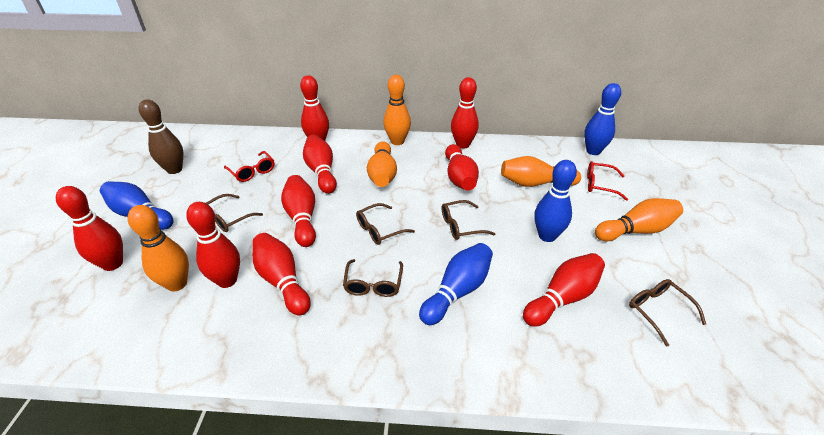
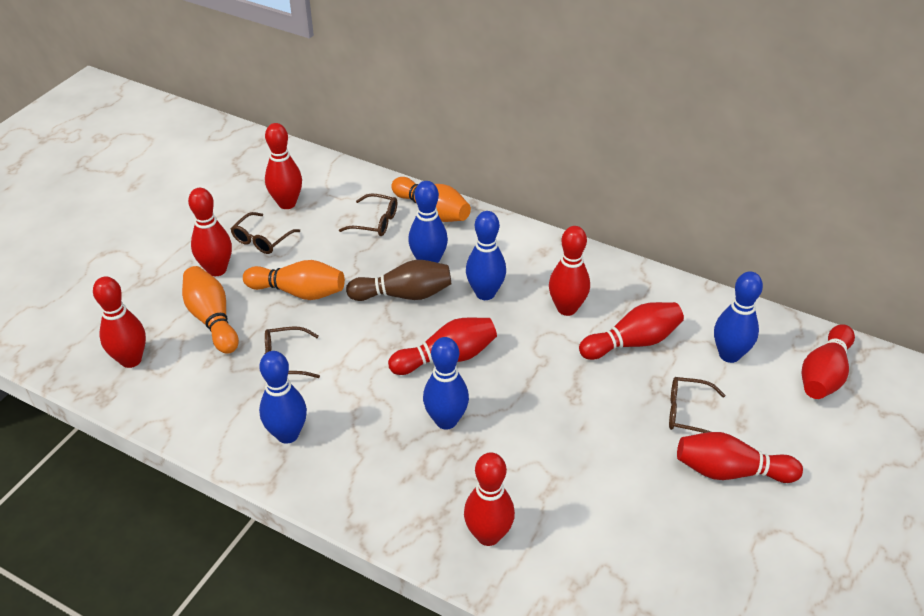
blue bowling pin: 4 -> 5
brown glasses: 5 -> 4
orange bowling pin: 5 -> 3
red glasses: 2 -> 0

